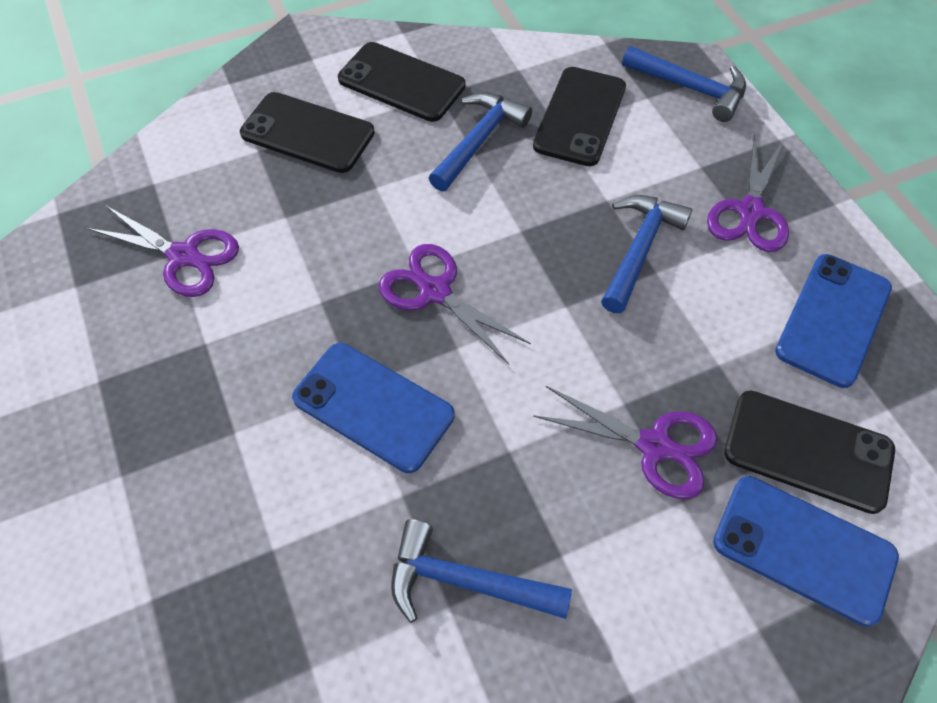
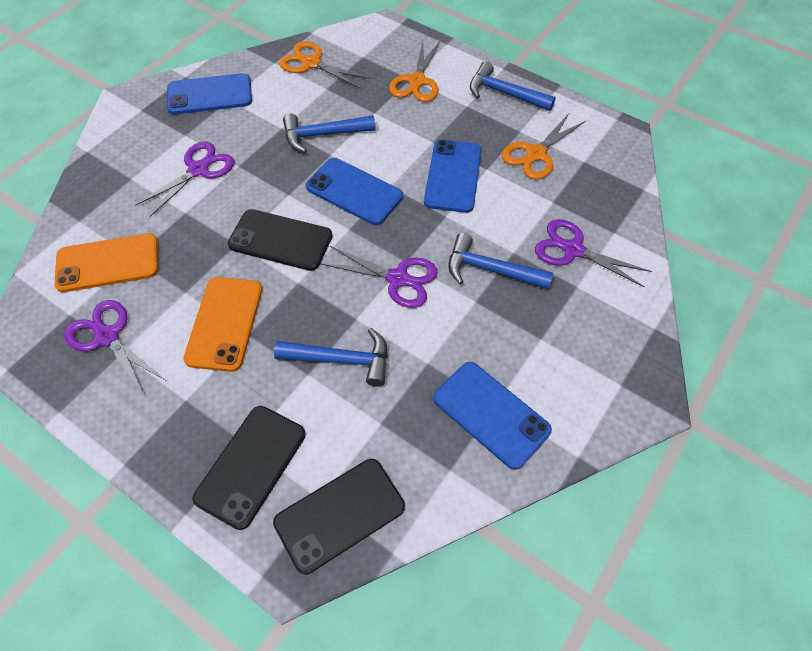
black phone: 4 -> 3
blue phone: 3 -> 4
orange phone: 0 -> 2
orange scissors: 0 -> 3

